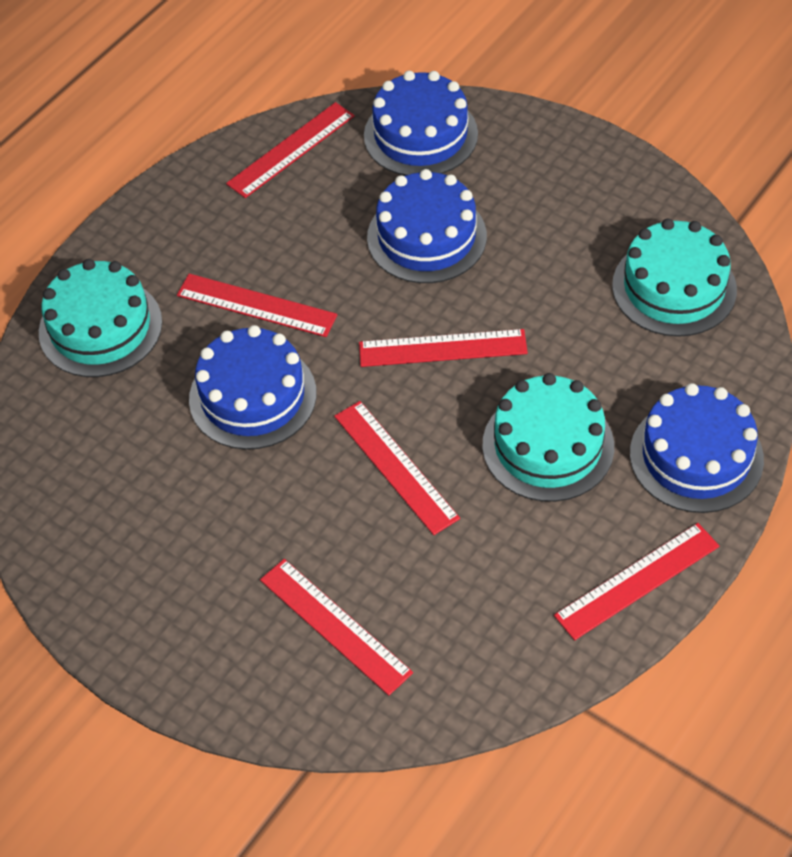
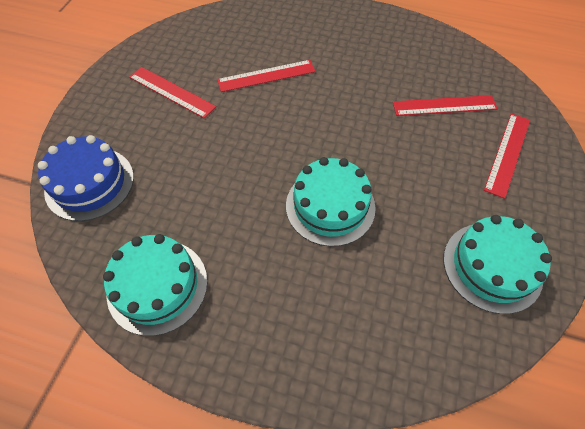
blue cake: 4 -> 1
red ruler: 6 -> 4

